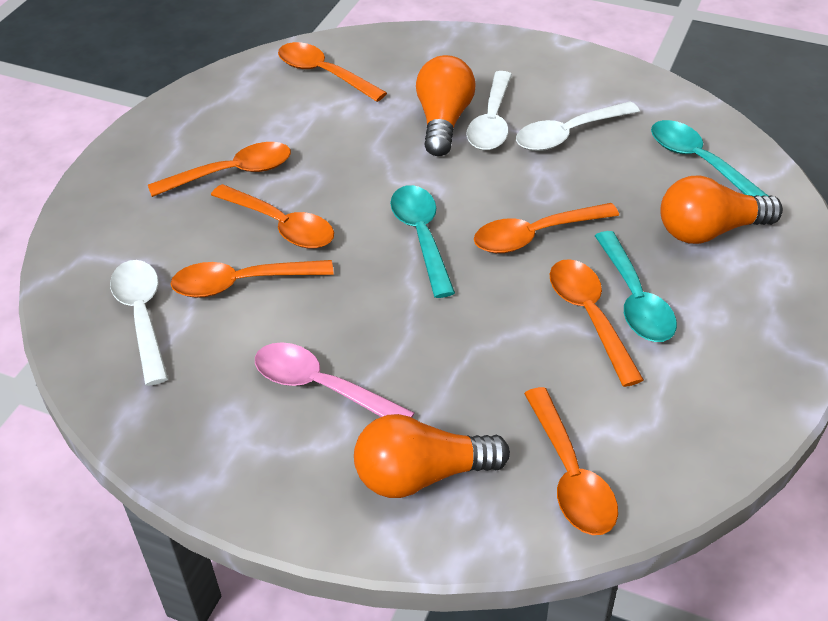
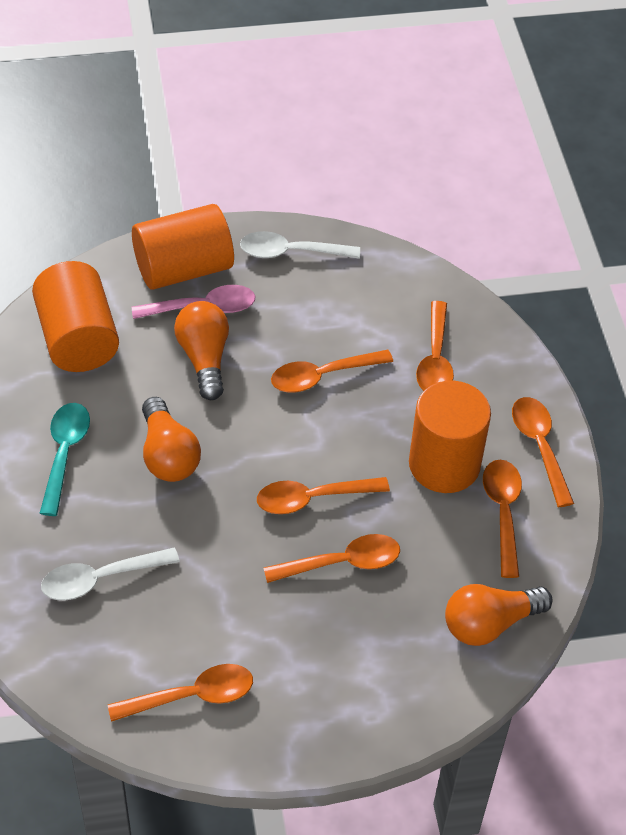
orange cylinder: 0 -> 3
turquoise spoon: 3 -> 1
white spoon: 3 -> 2

